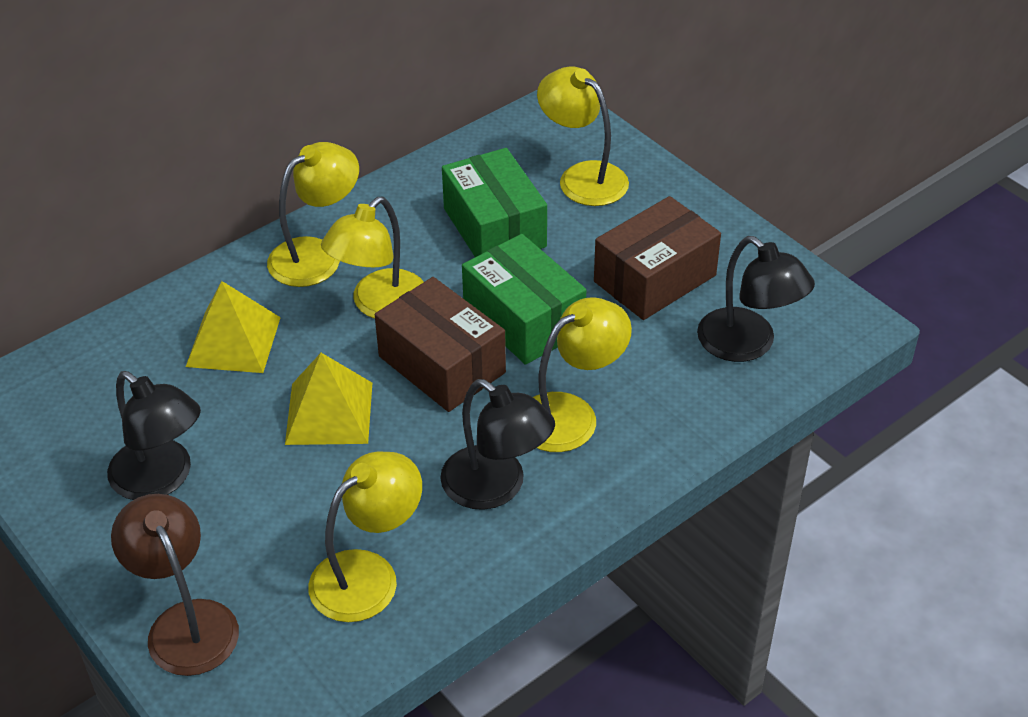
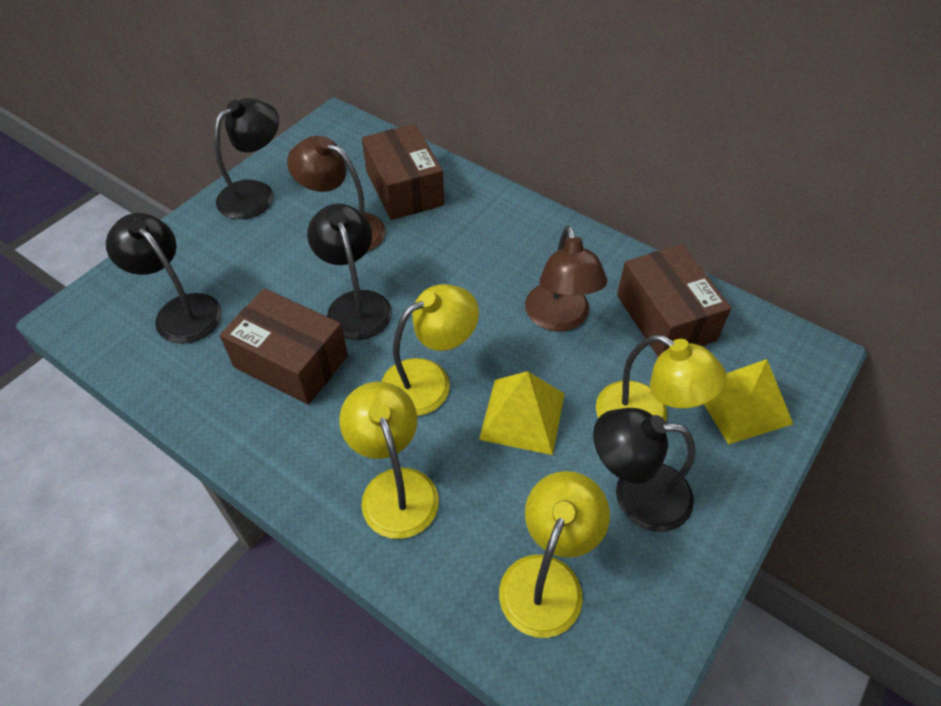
black lamp: 3 -> 4
brown box: 2 -> 3
brown lamp: 1 -> 2
green box: 2 -> 0
yellow lamp: 5 -> 4

